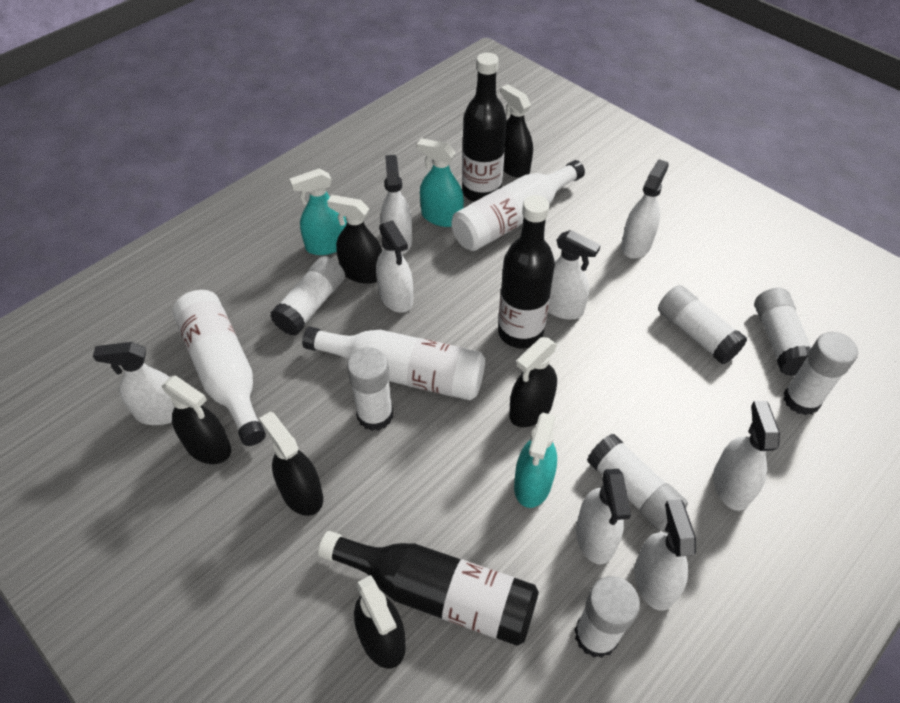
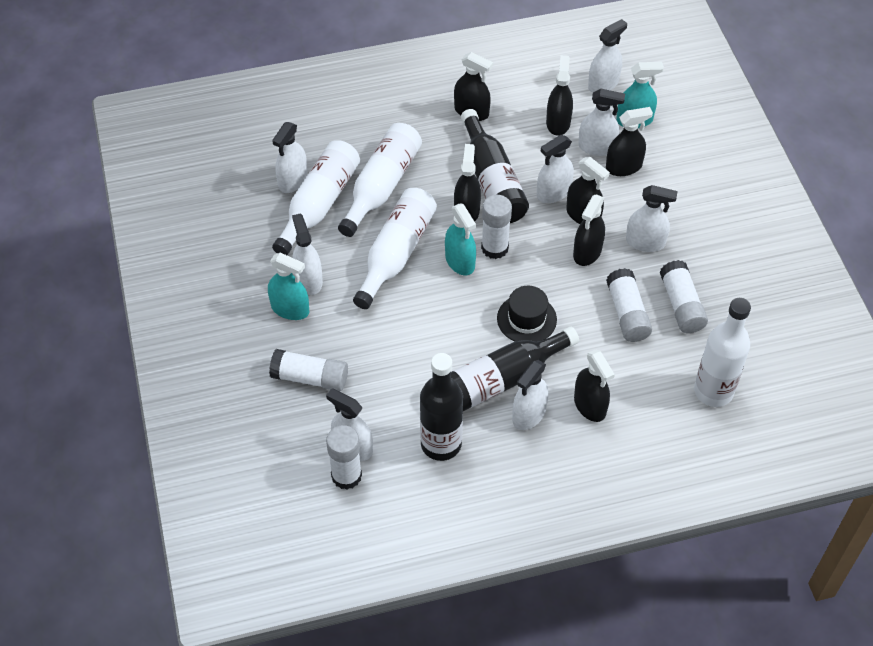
black hat: 0 -> 1
black spray bottle: 6 -> 7
white bottle: 3 -> 4
white glue stick: 7 -> 5

